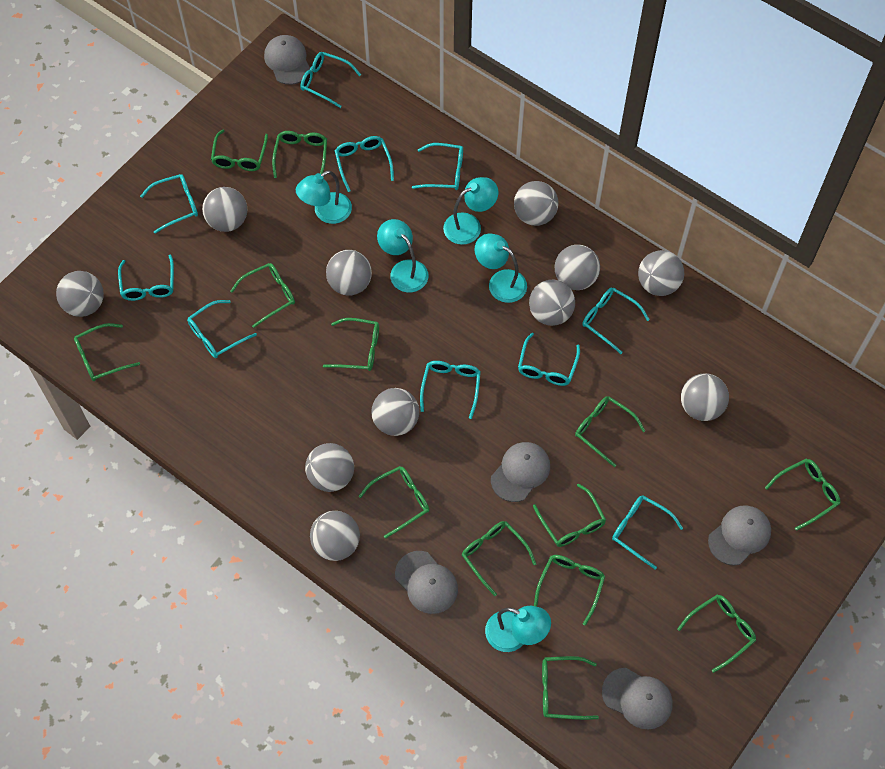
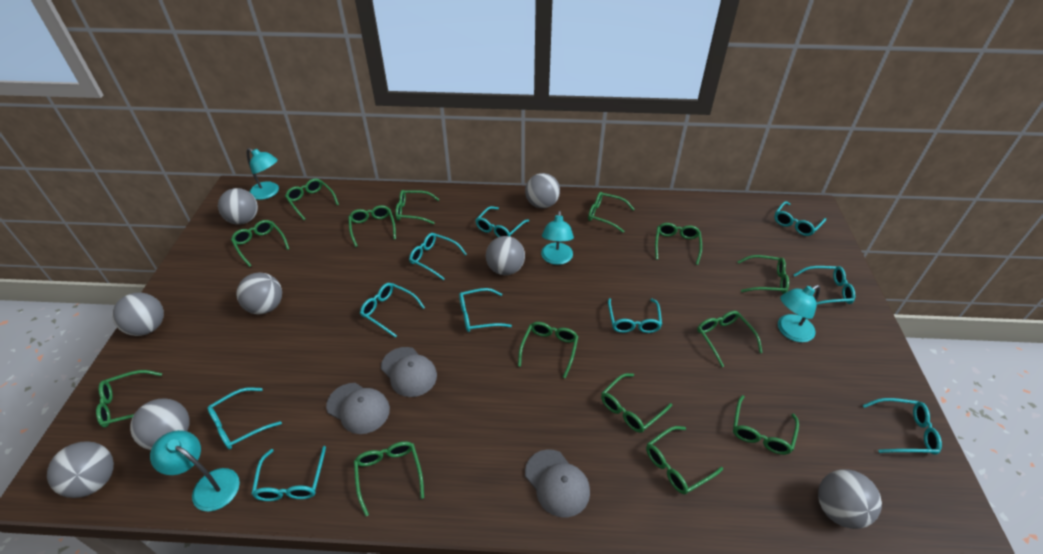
green glasses: 13 -> 14
grey ball: 11 -> 8
grey cap: 5 -> 3
turquoise lamp: 5 -> 4

